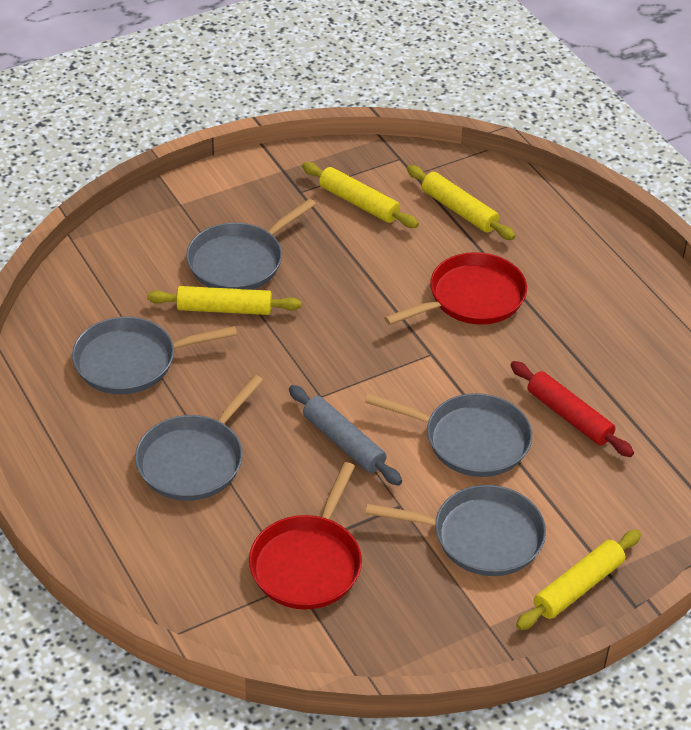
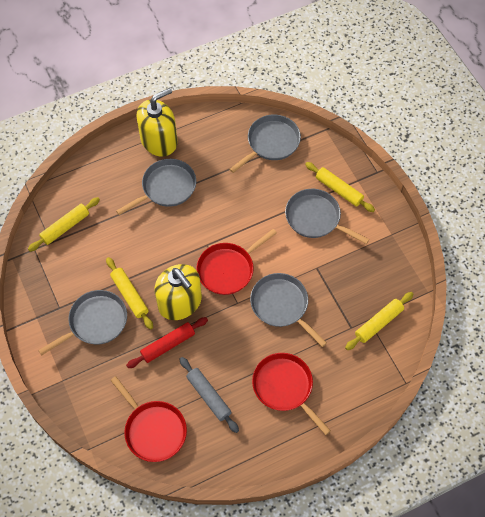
red pan: 2 -> 3
yellow soap dispenser: 0 -> 2

